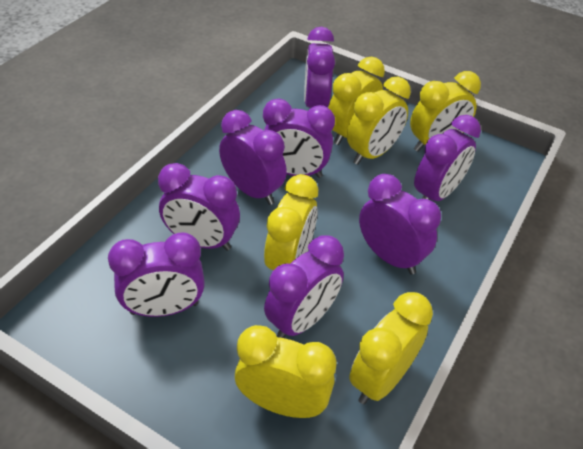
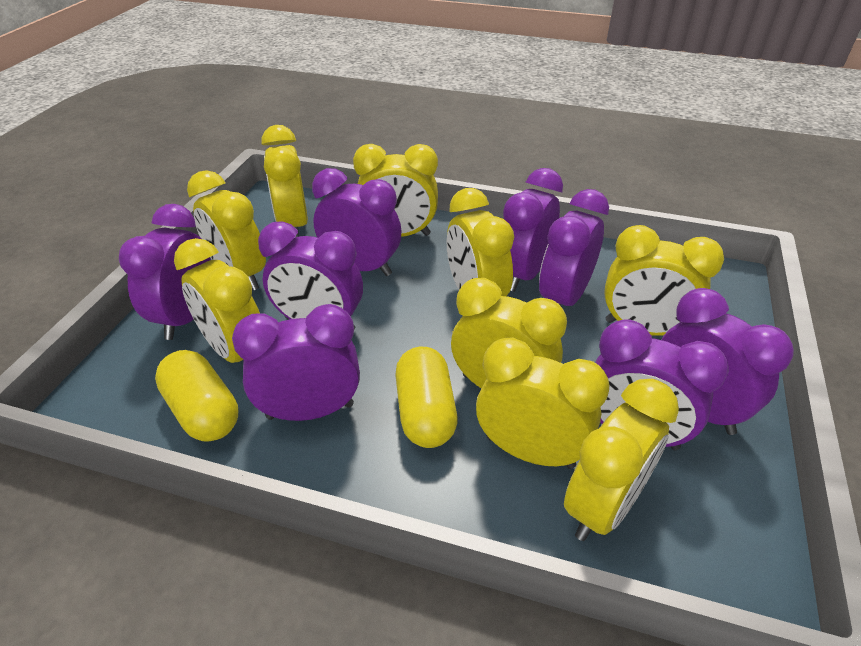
yellow capsule: 0 -> 2
yellow clock: 6 -> 9

